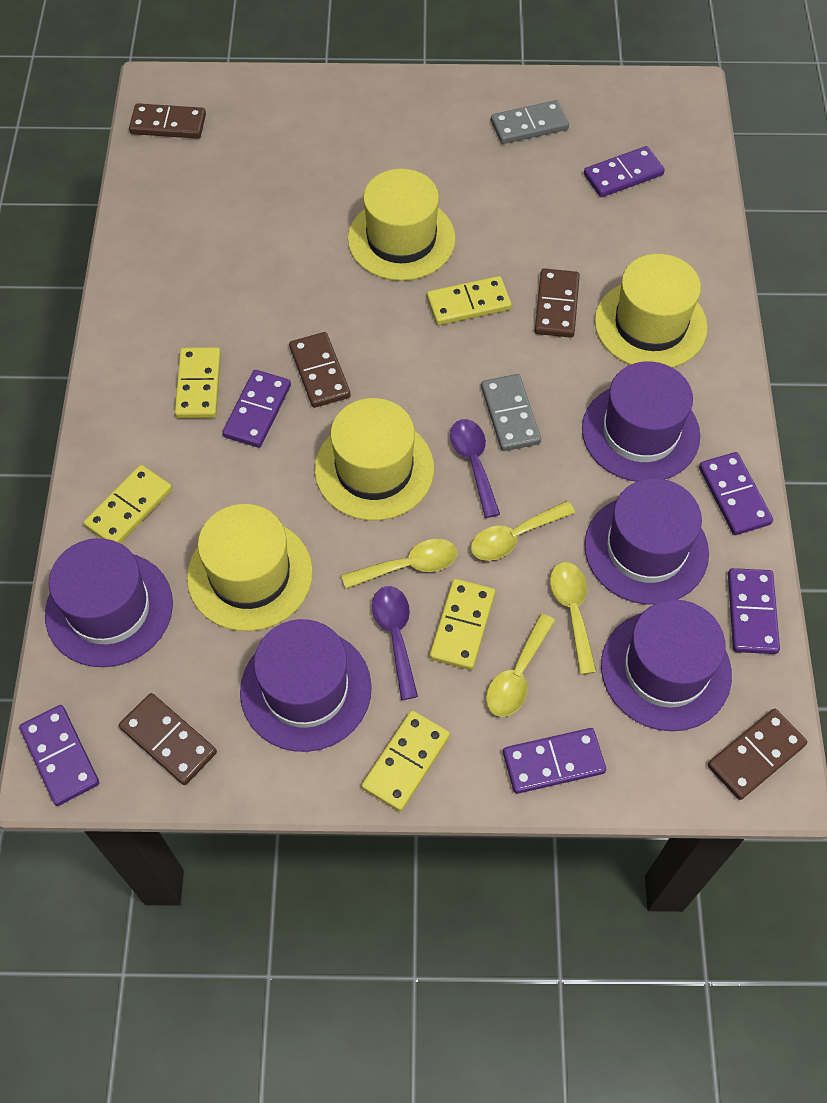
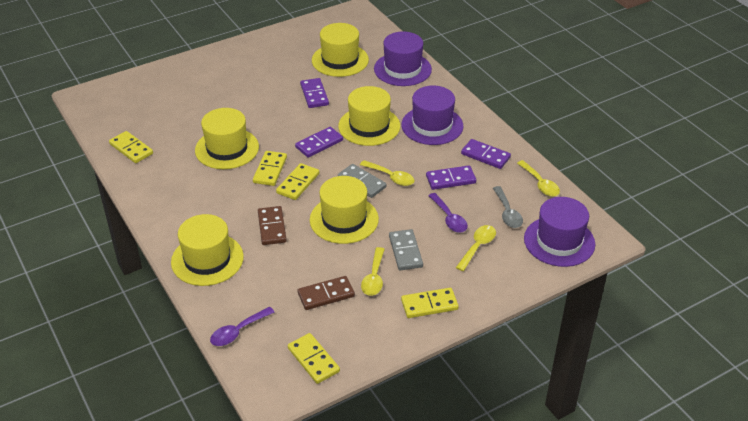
brown domino: 5 -> 2
grey spoon: 0 -> 1
purple domino: 6 -> 4
purple hat: 5 -> 3
yellow hat: 4 -> 5

